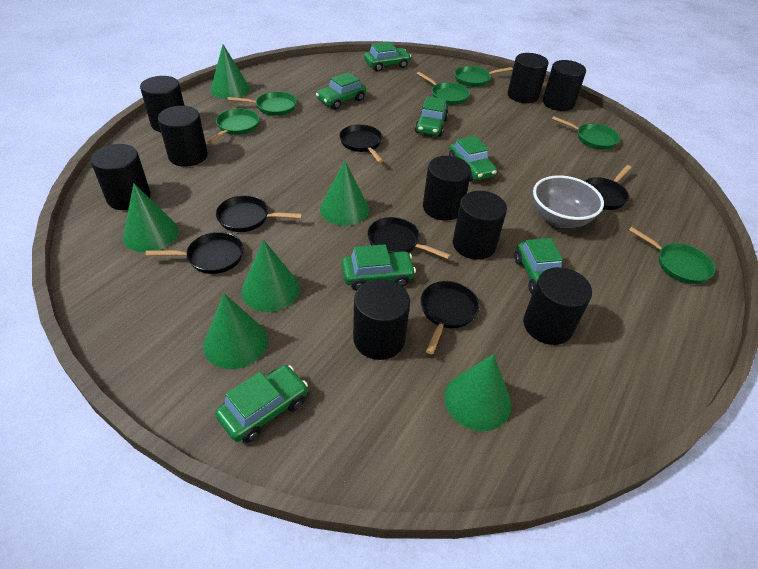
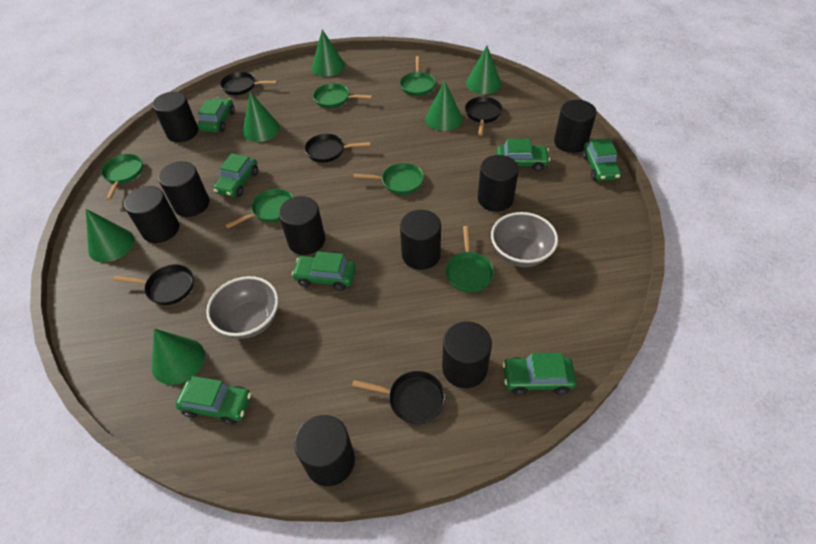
black pan: 6 -> 5
grey bowl: 1 -> 2

